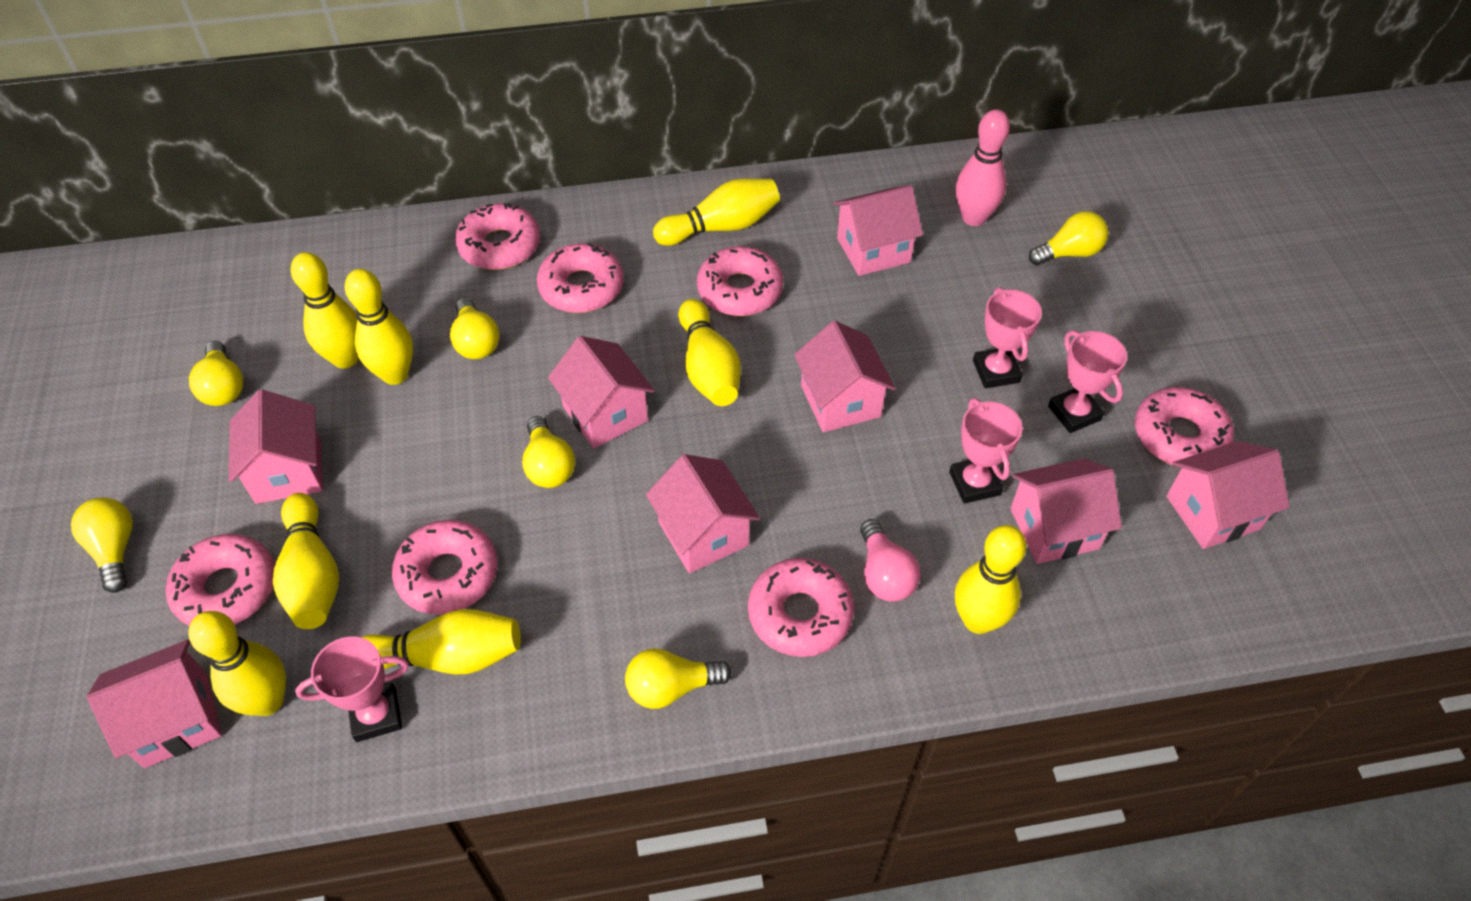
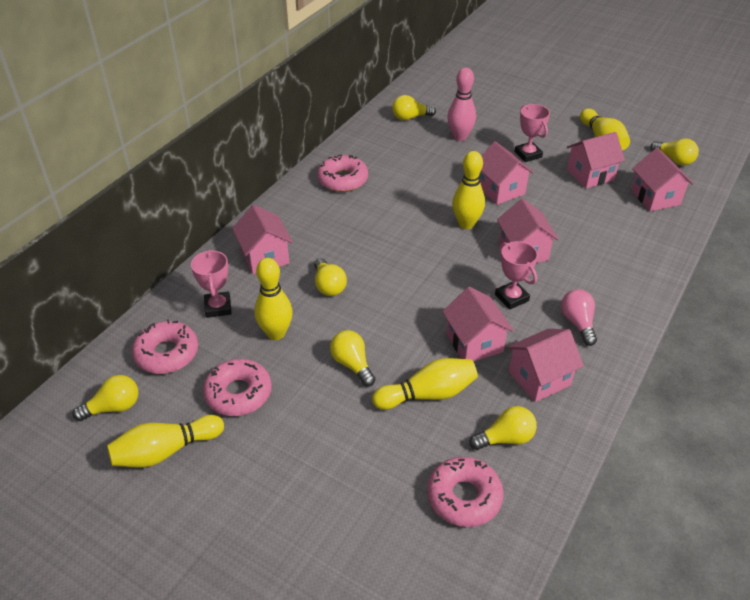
pink donut: 7 -> 4
pink house: 8 -> 7
pink trophy: 4 -> 3
yellow bowling pin: 8 -> 5

